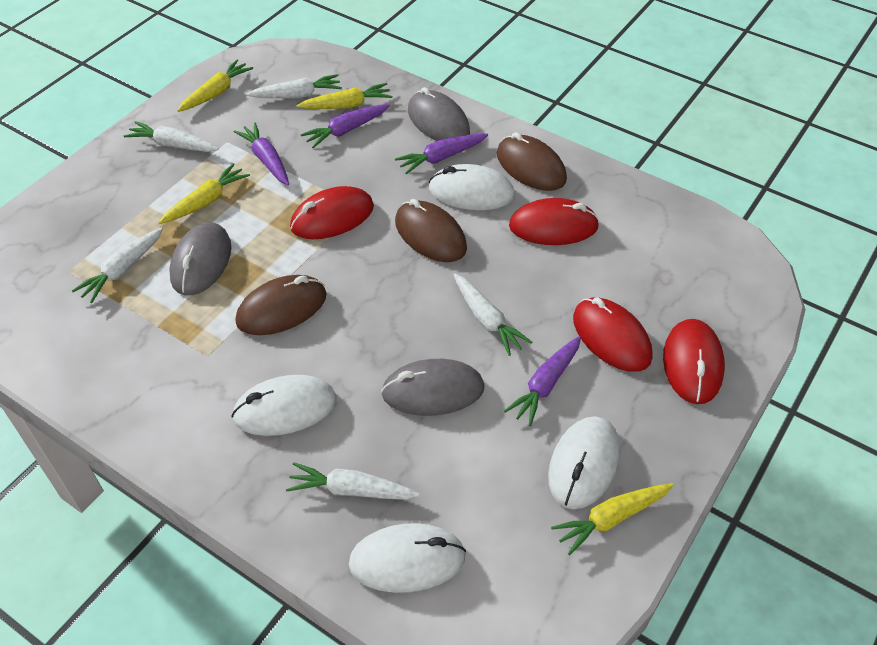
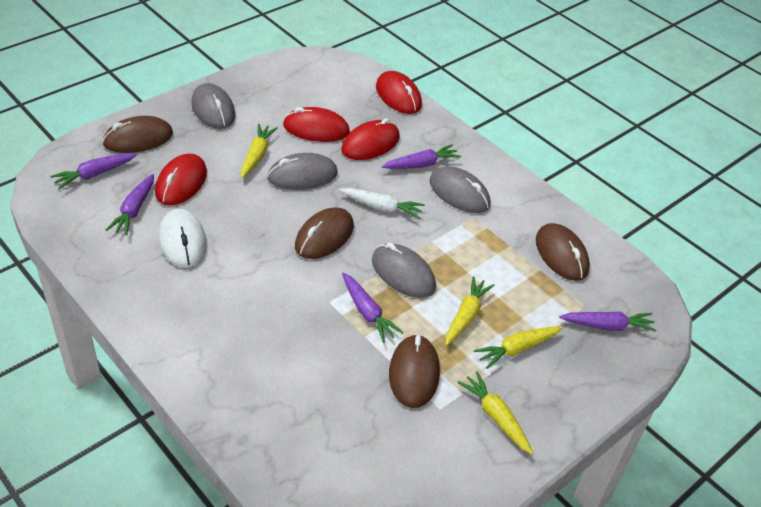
brown mouse: 3 -> 4
grey mouse: 3 -> 4
purple carrot: 4 -> 5
white carrot: 5 -> 1
white mouse: 4 -> 1

